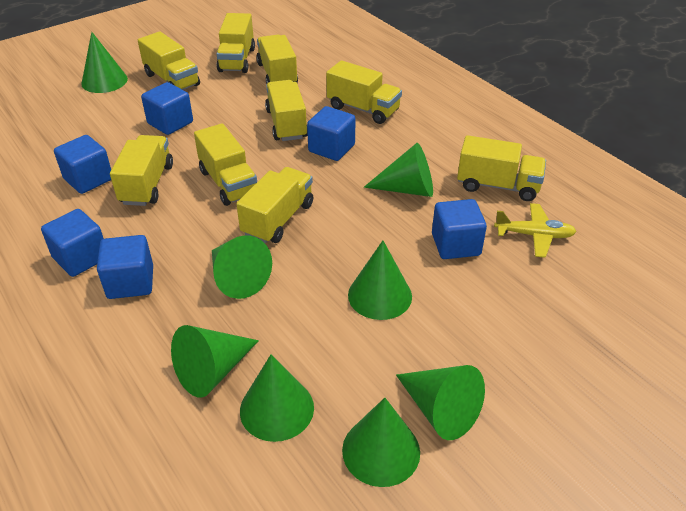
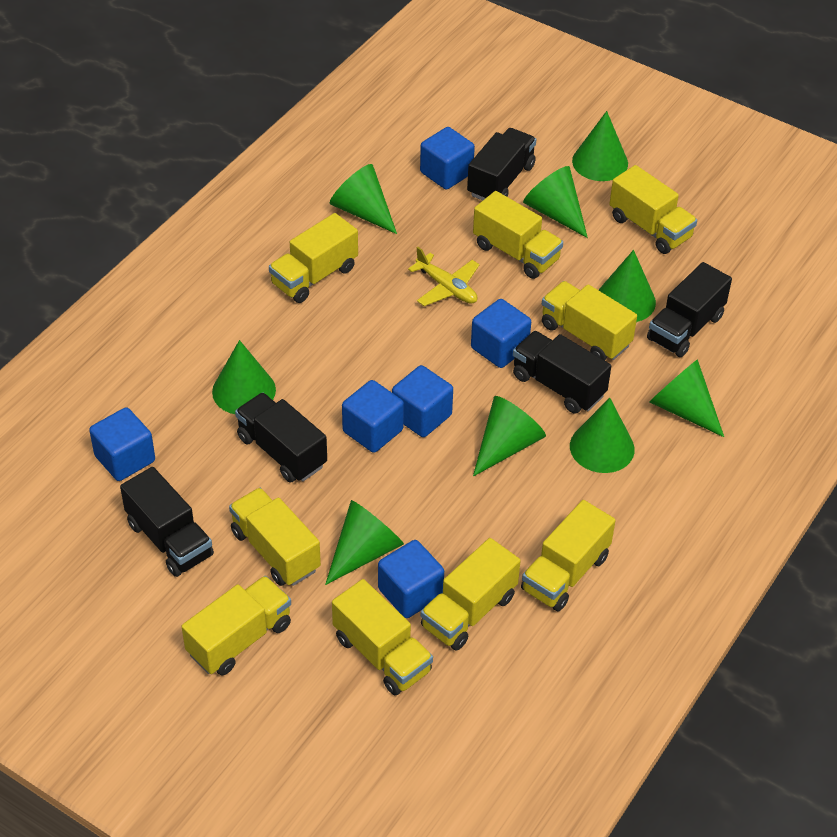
black truck: 0 -> 5
green cone: 8 -> 9

